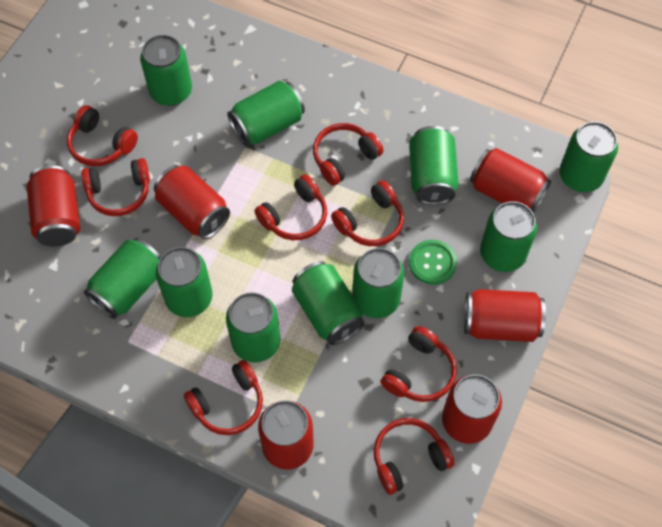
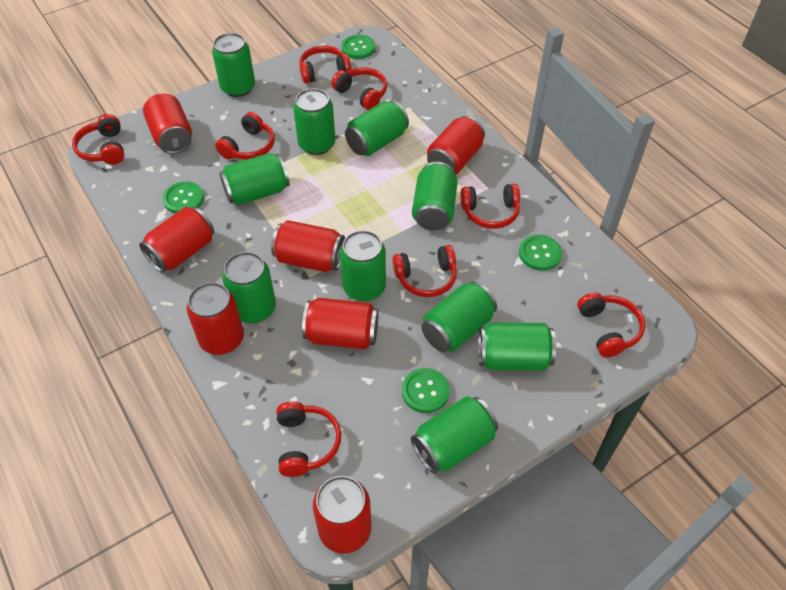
green button: 1 -> 4
red can: 6 -> 7

